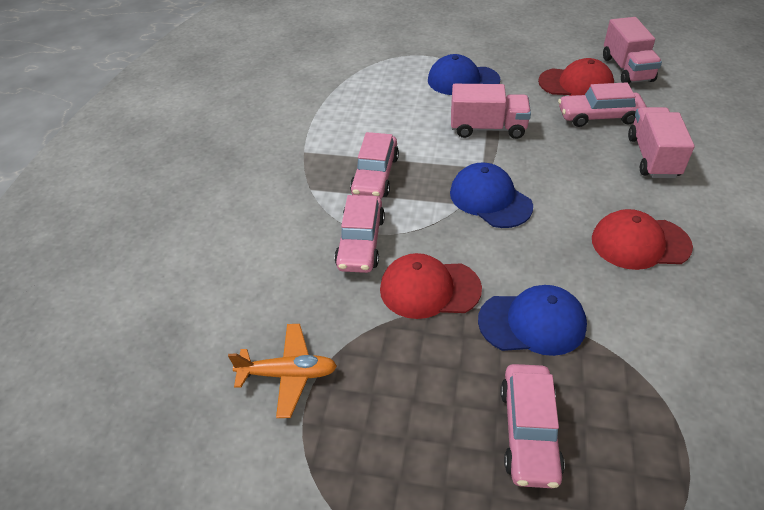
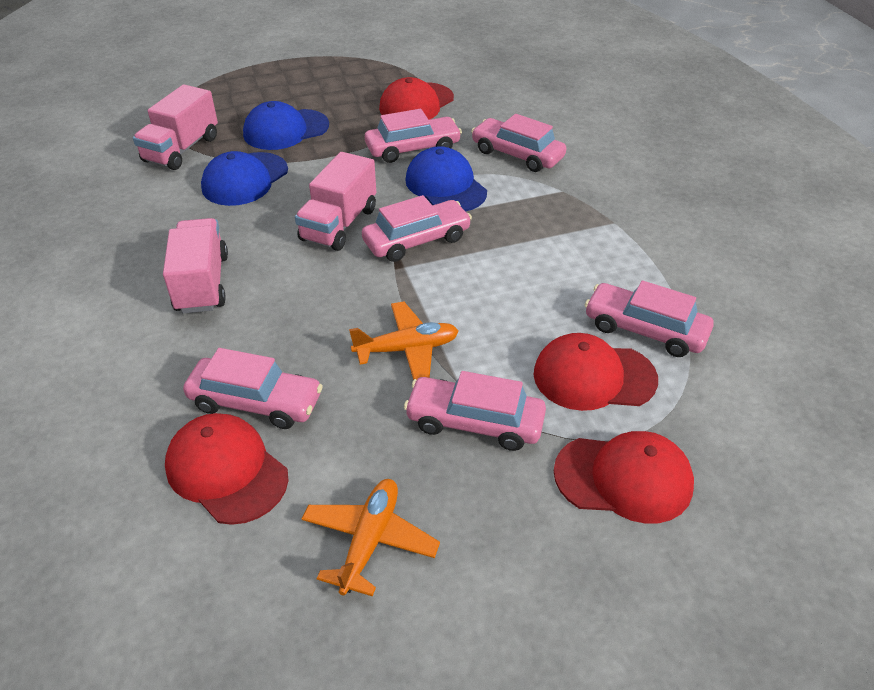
orange plane: 1 -> 2
pink car: 4 -> 6
red cap: 3 -> 4

